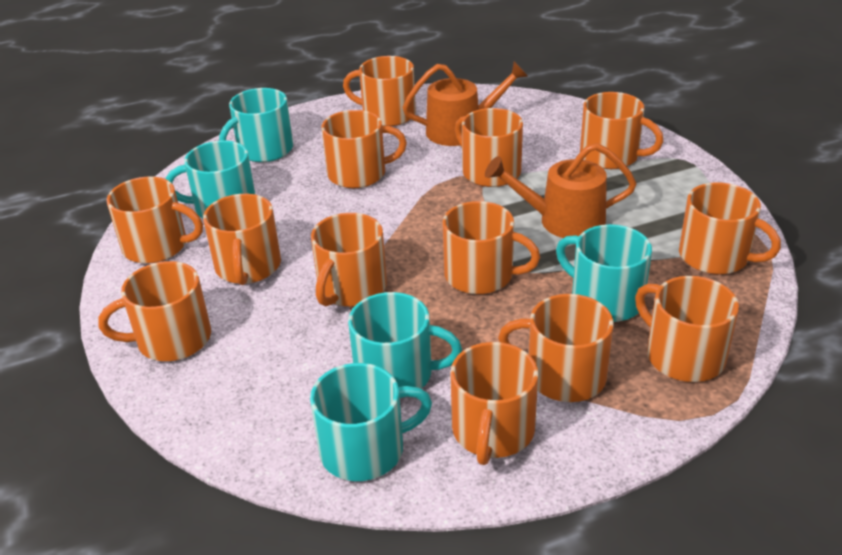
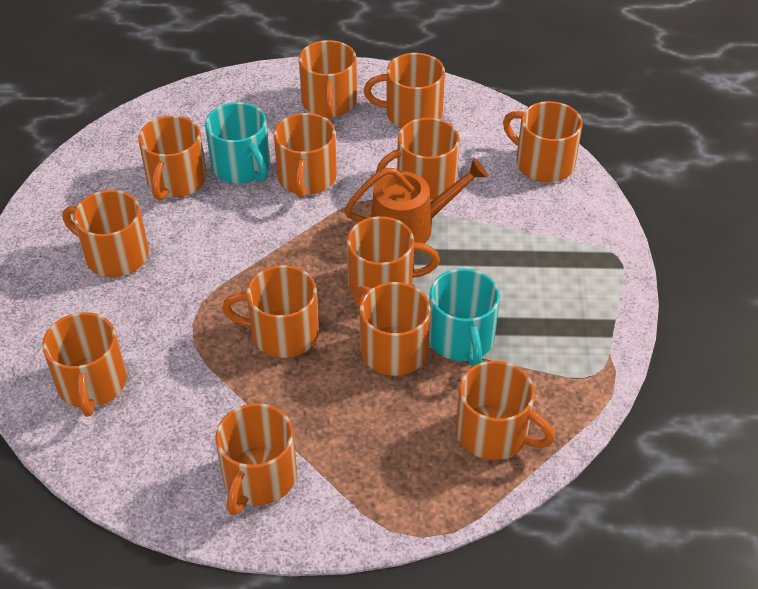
orange watering can: 2 -> 1
turquoise mug: 5 -> 2

